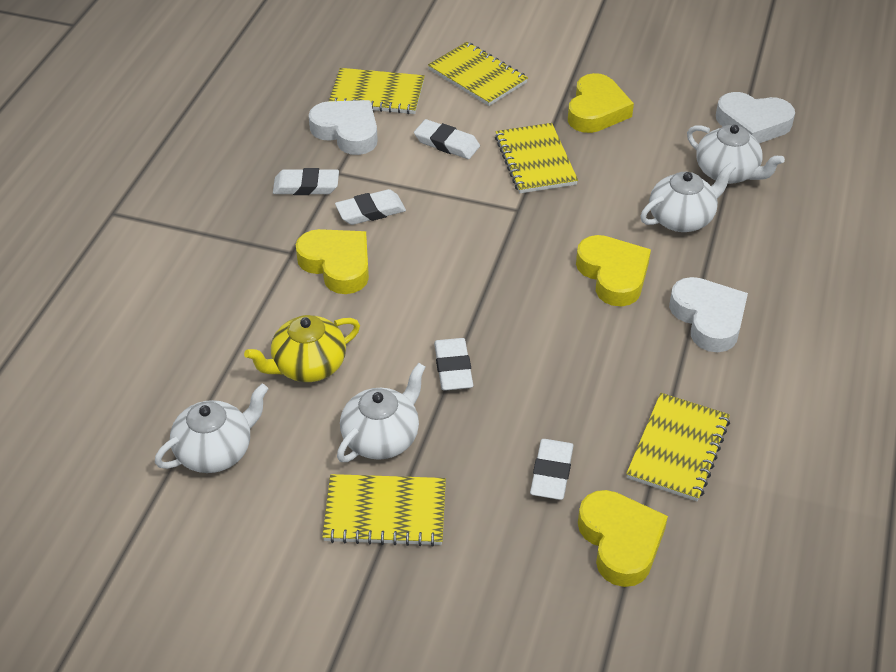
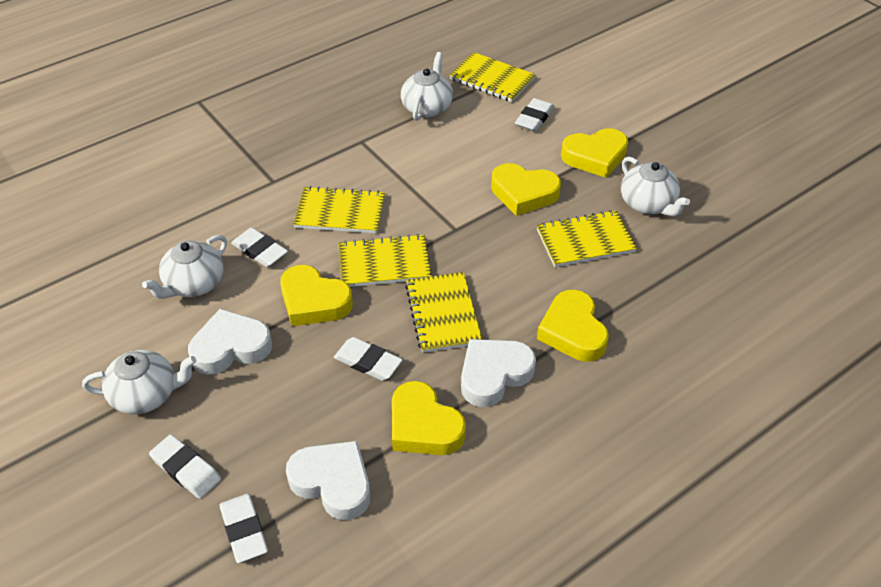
yellow heart: 4 -> 5
yellow teapot: 1 -> 0

